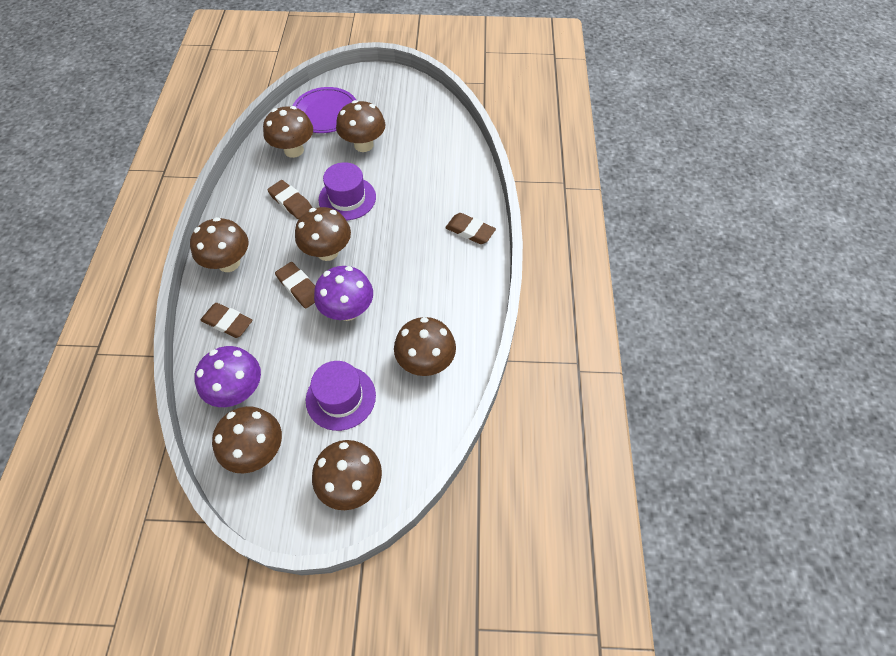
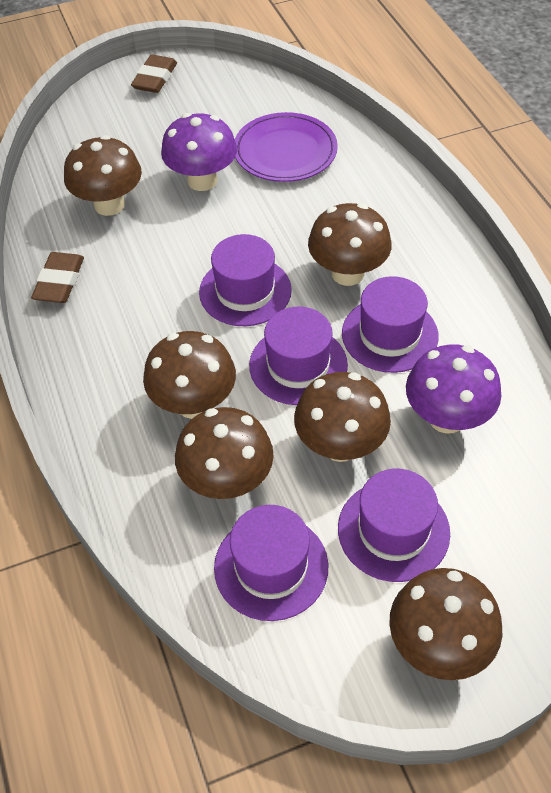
brown eraser: 4 -> 2
brown mushroom: 7 -> 6
purple hat: 2 -> 5

